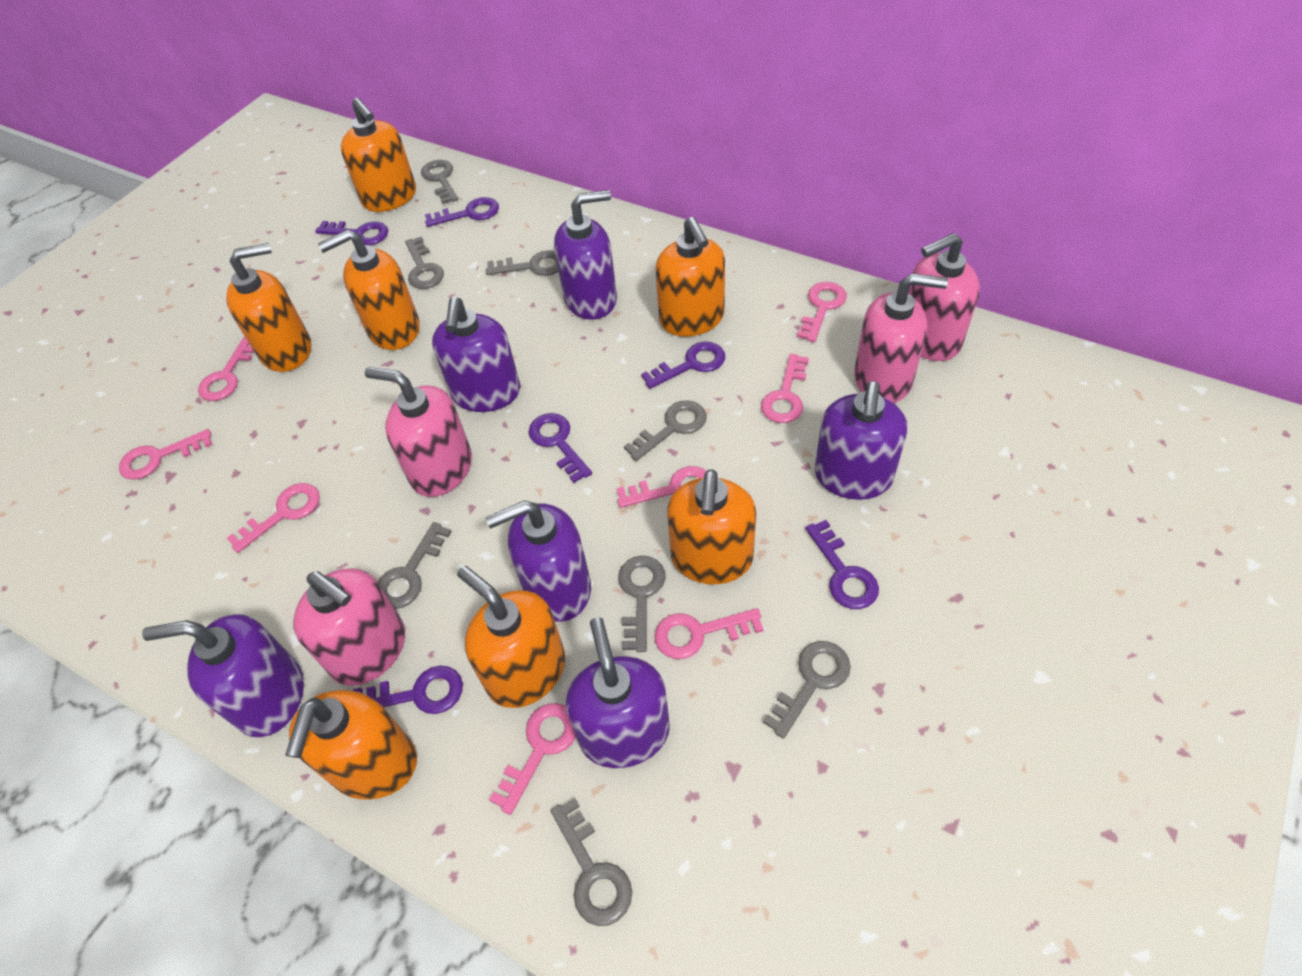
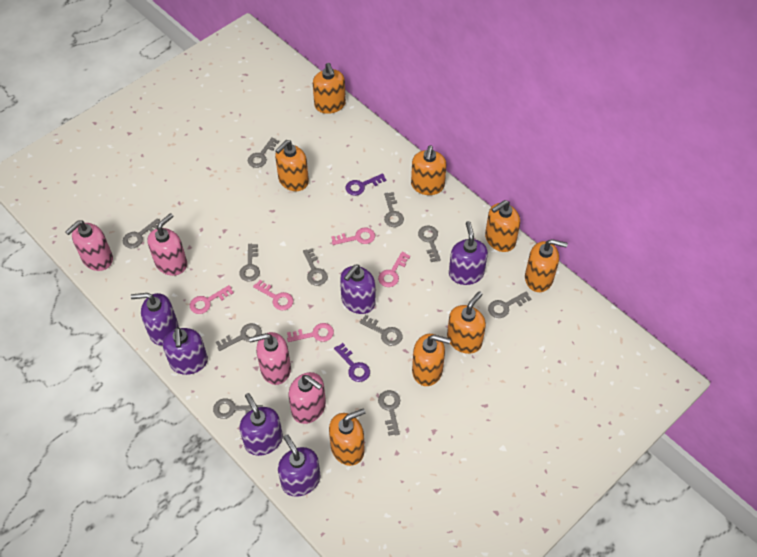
grey key: 8 -> 11
orange soap dispenser: 7 -> 8
pink key: 8 -> 5
purple key: 6 -> 2

